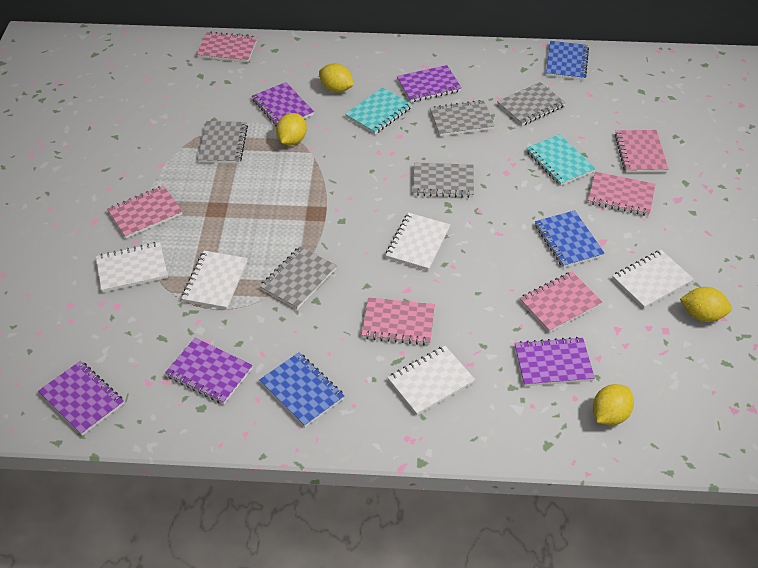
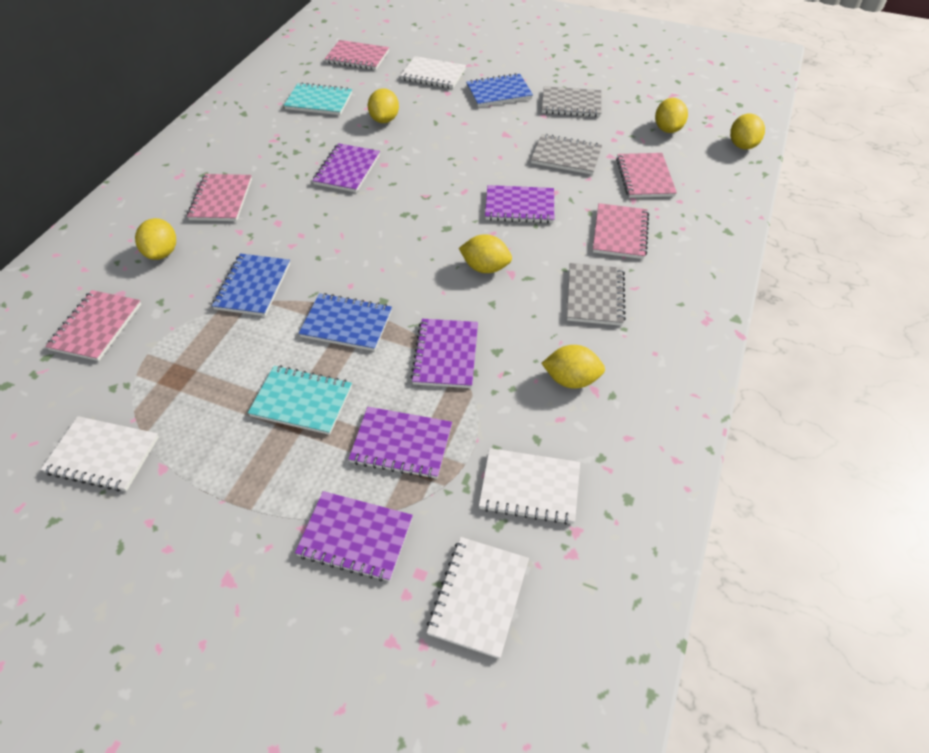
grey notebook: 5 -> 3
pink notebook: 6 -> 5
white notebook: 5 -> 4
yellow lemon: 4 -> 6

